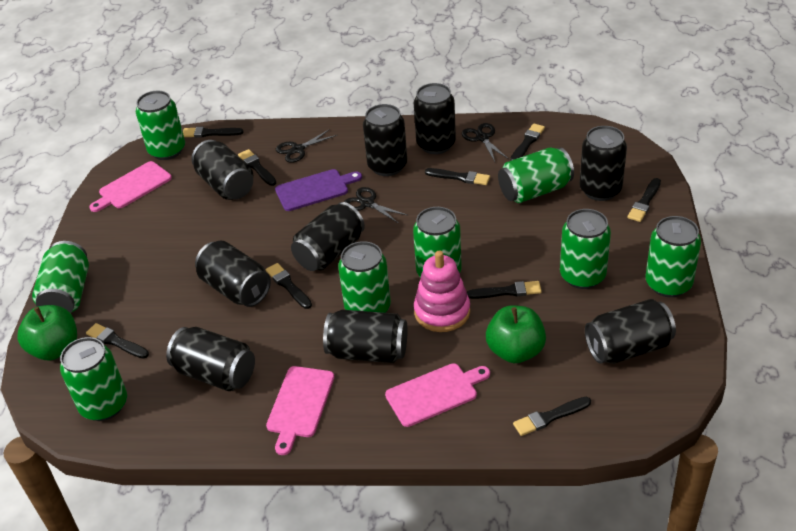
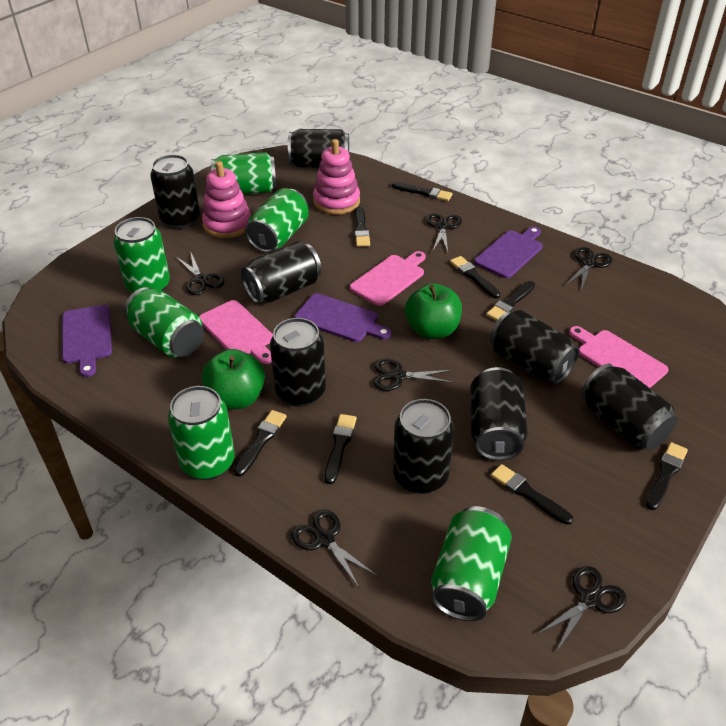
black brush: 9 -> 8
black can: 9 -> 8
black scissors: 3 -> 6
green can: 8 -> 6
pink stacking toy: 1 -> 2
purple cutting board: 1 -> 3

